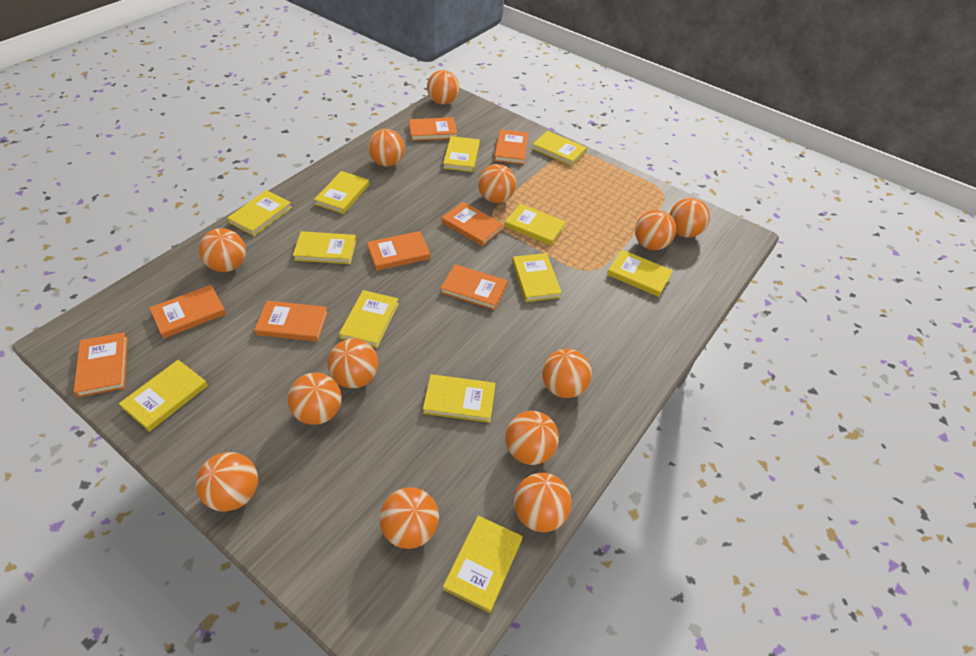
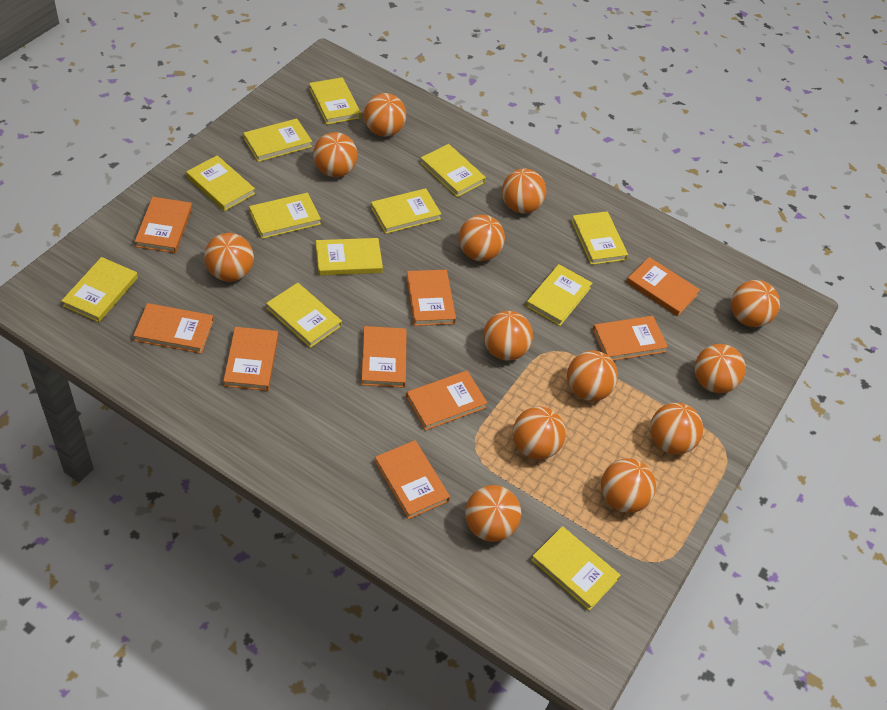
orange book: 8 -> 9

